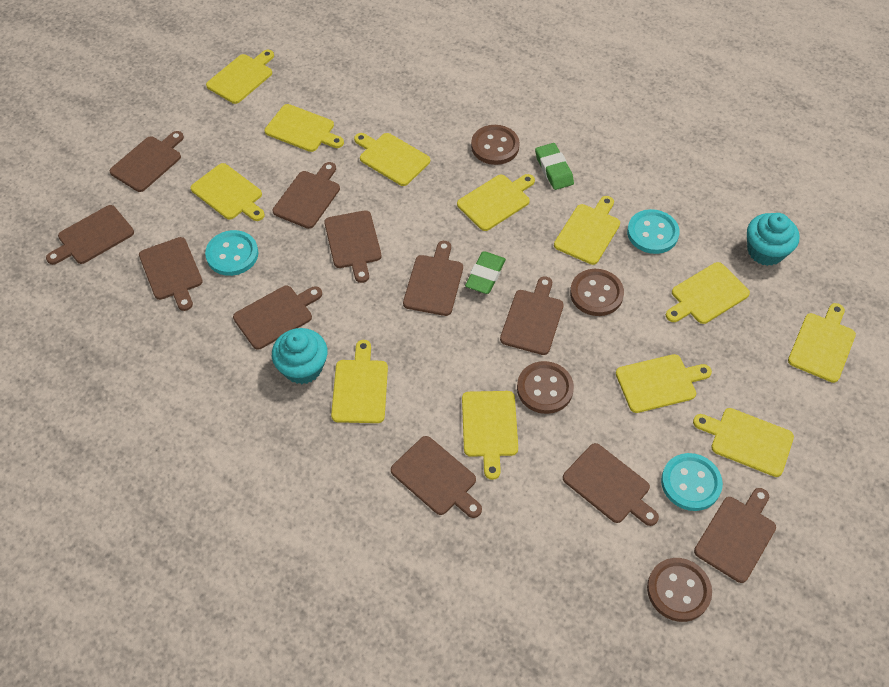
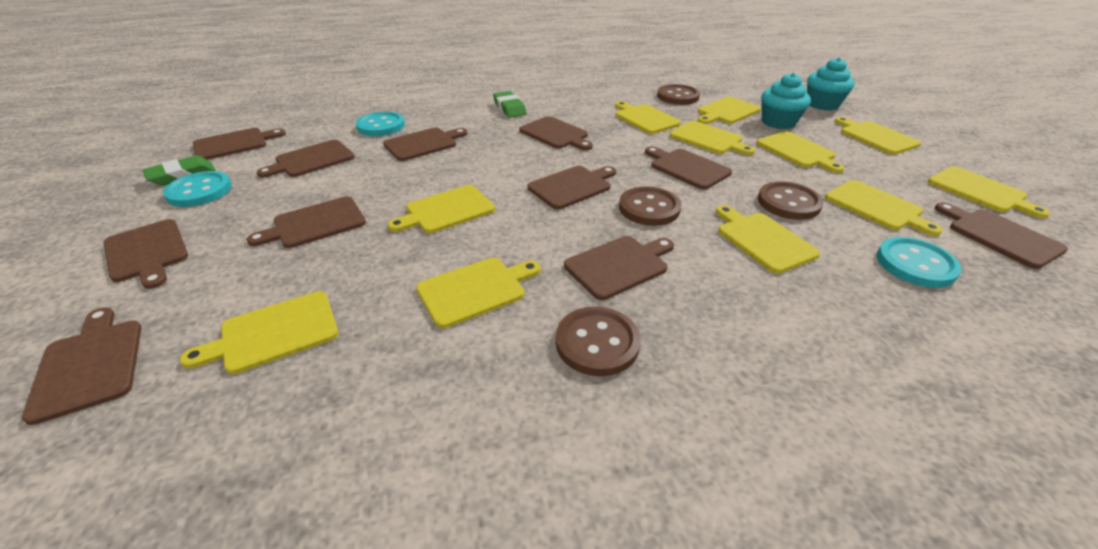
yellow cutting board: 12 -> 11

